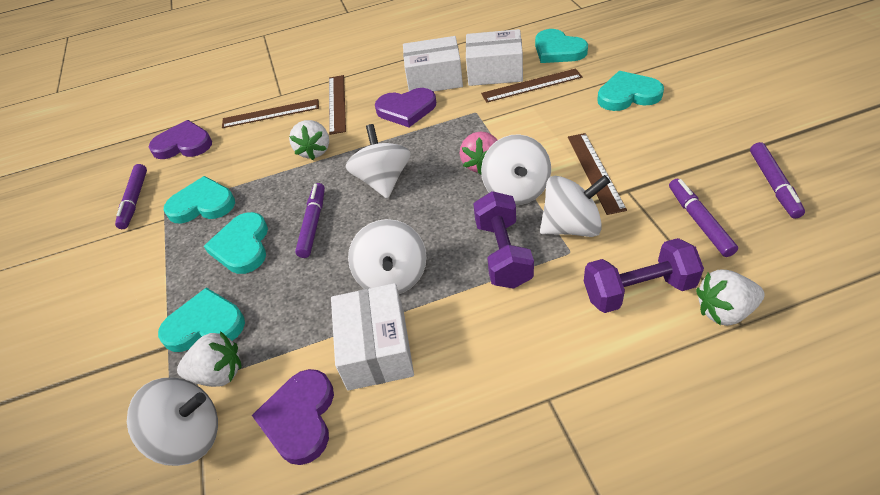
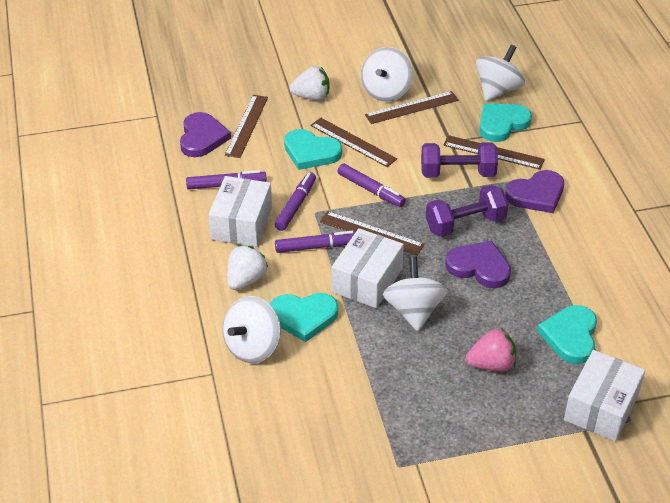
brown ruler: 4 -> 5
turquoise heart: 5 -> 4
white spinning top: 5 -> 4
white strawberry: 3 -> 2

